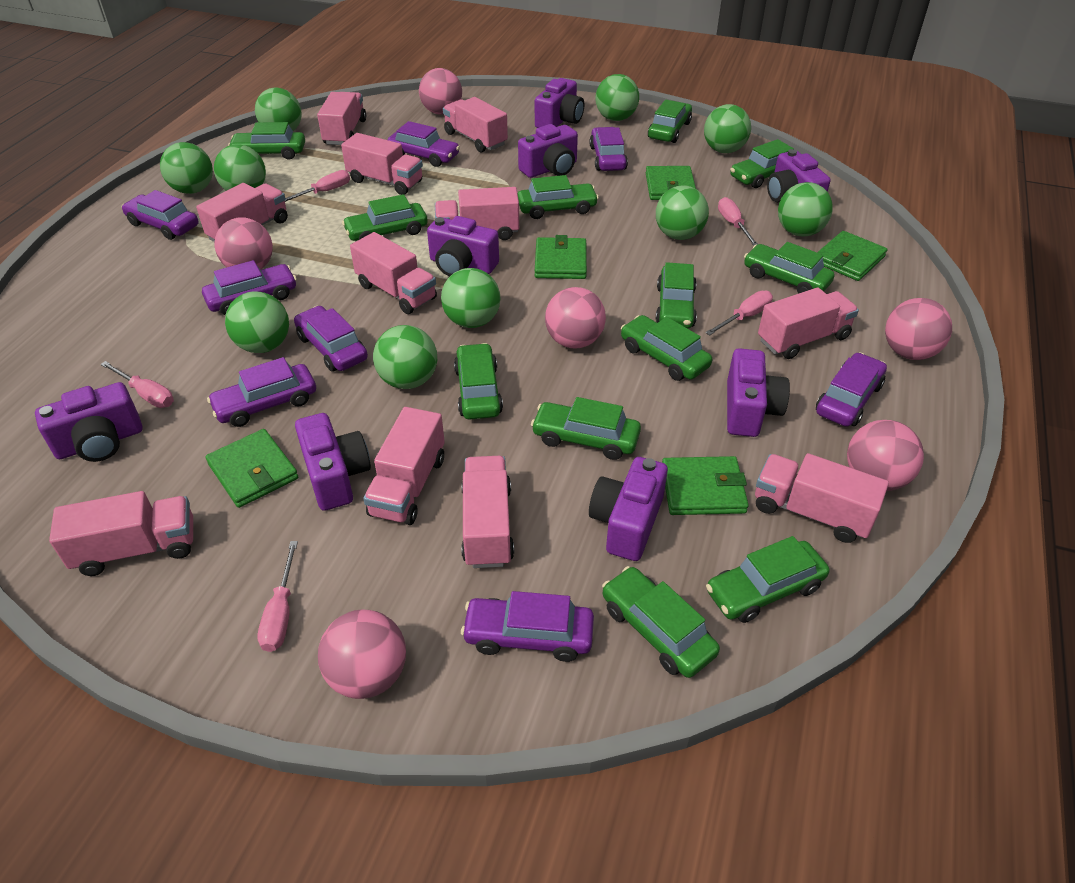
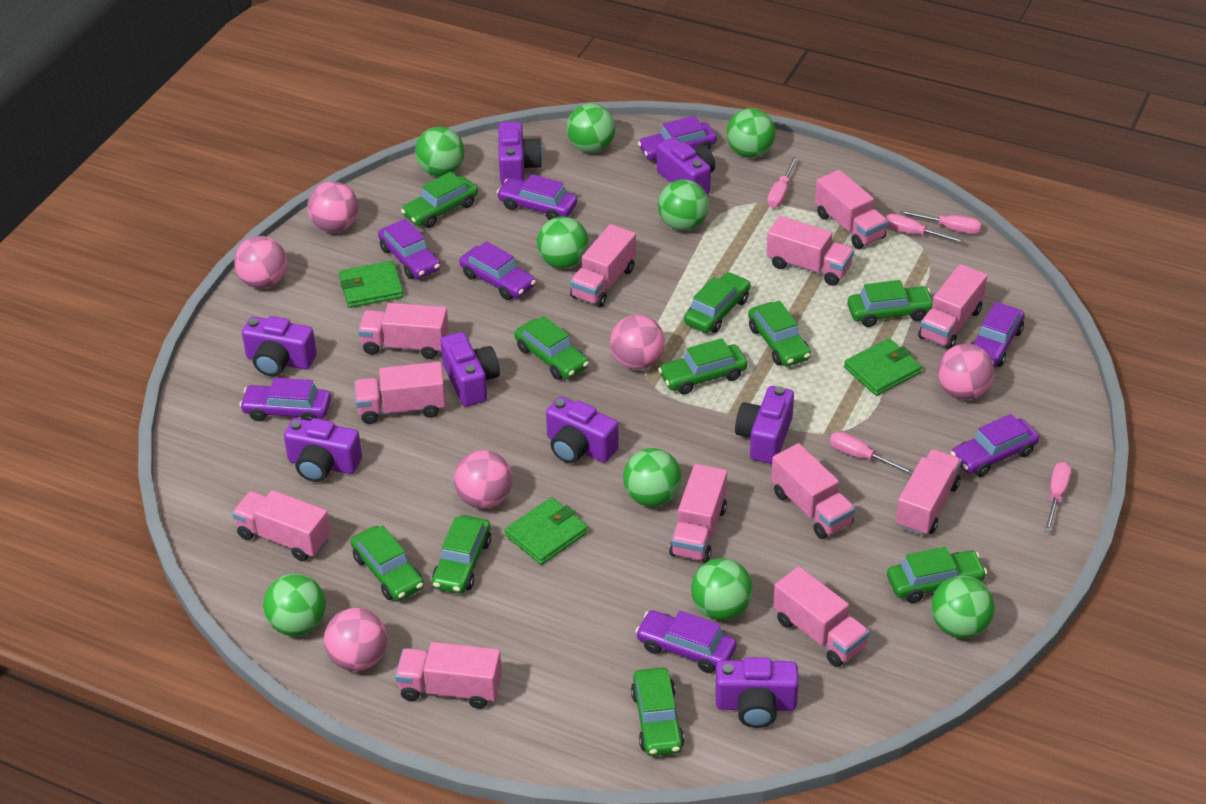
green ball: 10 -> 9
green car: 12 -> 10
green wallet: 5 -> 3
pink truck: 11 -> 12

